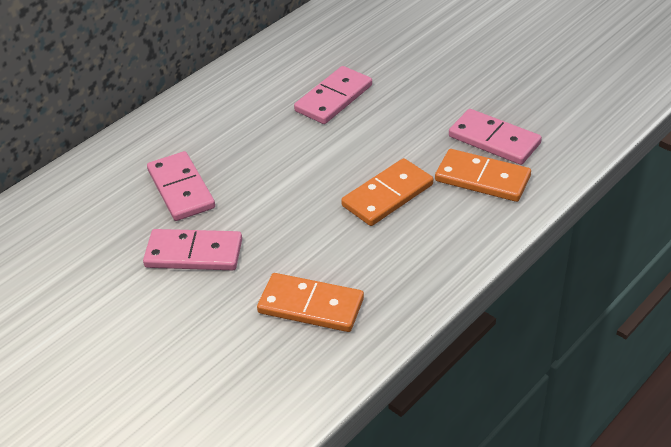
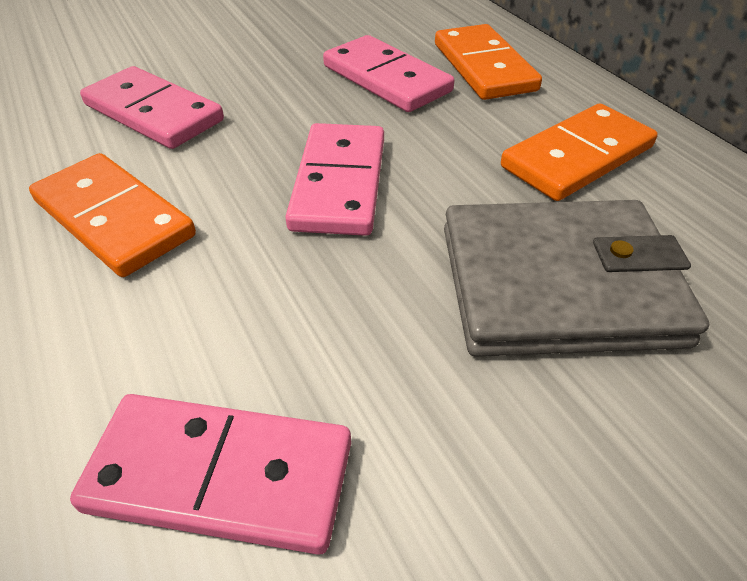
grey wallet: 0 -> 1

